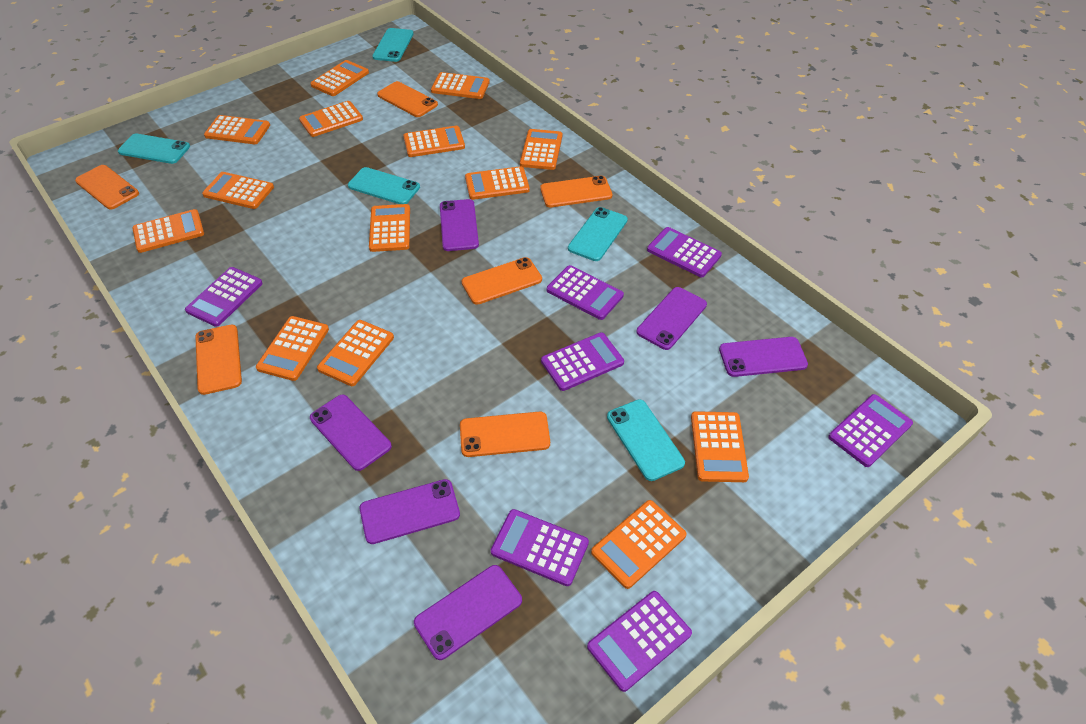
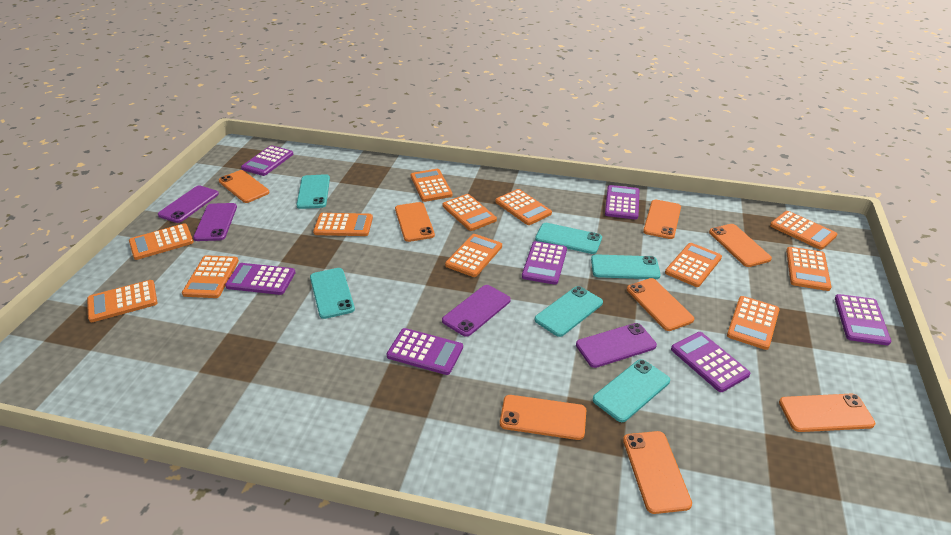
orange calculator: 14 -> 12
orange phone: 6 -> 8
purple phone: 6 -> 4
turquoise phone: 5 -> 6

